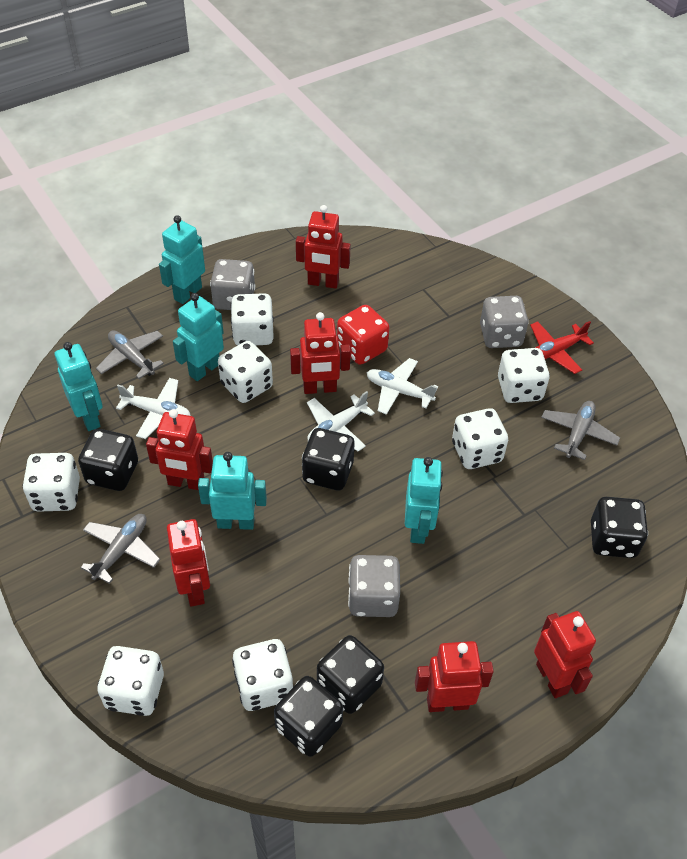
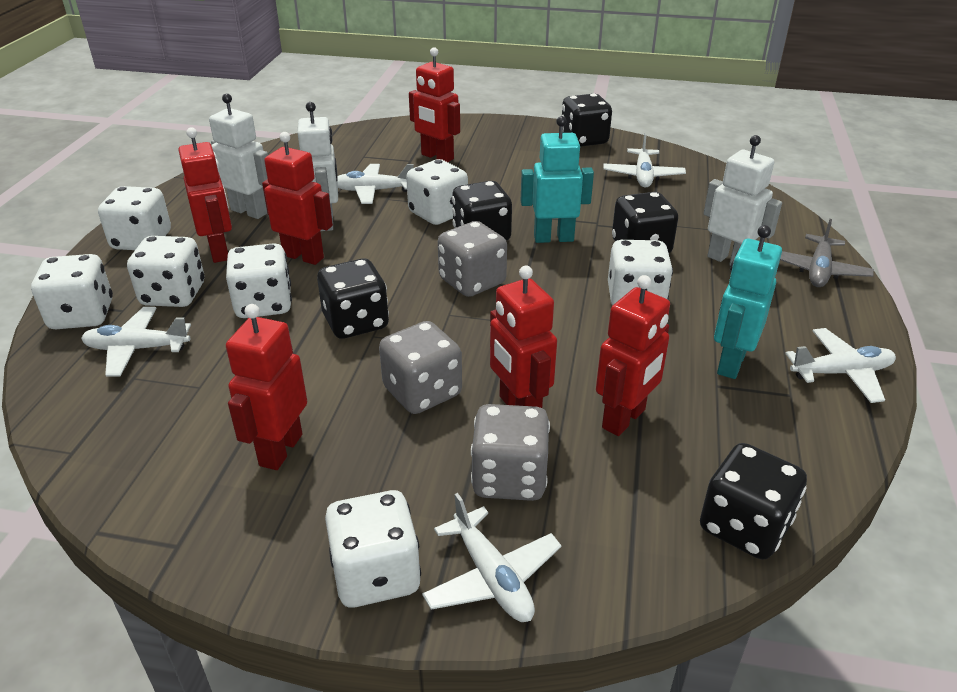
grey plane: 3 -> 1
red dice: 1 -> 0
red plane: 1 -> 0
turquoise robot: 5 -> 2
white plane: 3 -> 5
white robot: 0 -> 3

